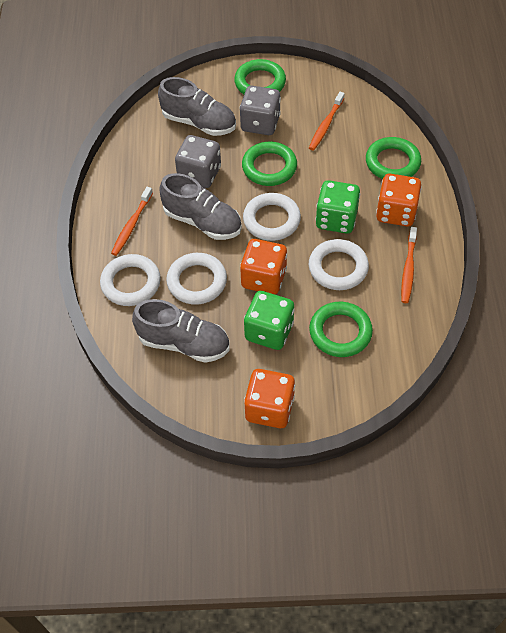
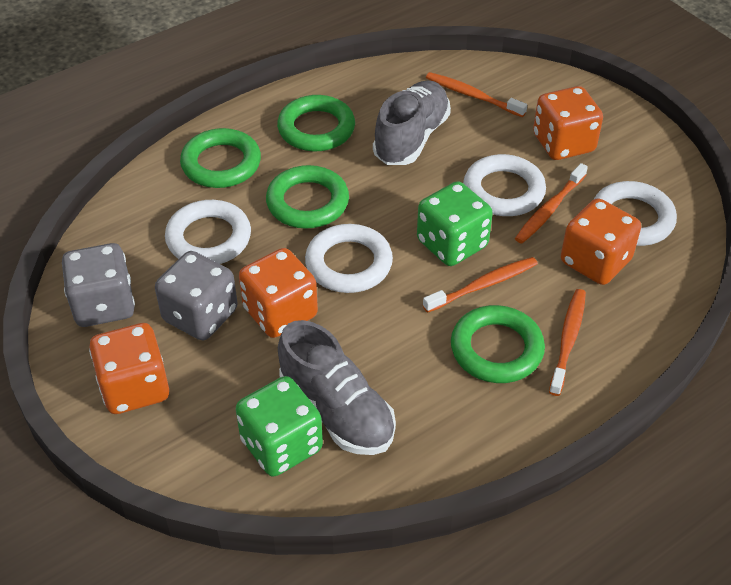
grey shoe: 3 -> 2
orange dice: 3 -> 4
orange toothbrush: 3 -> 4

